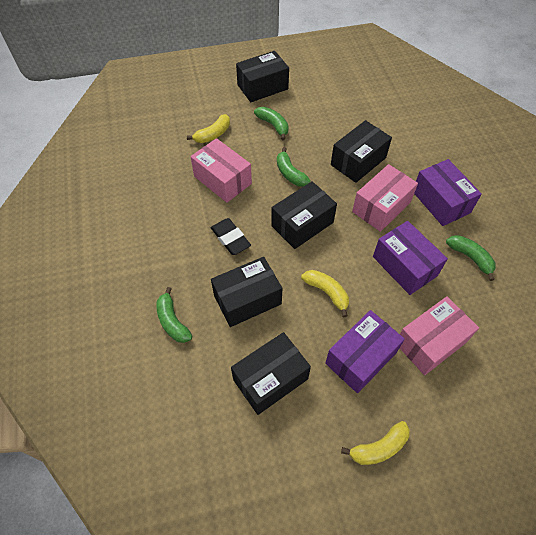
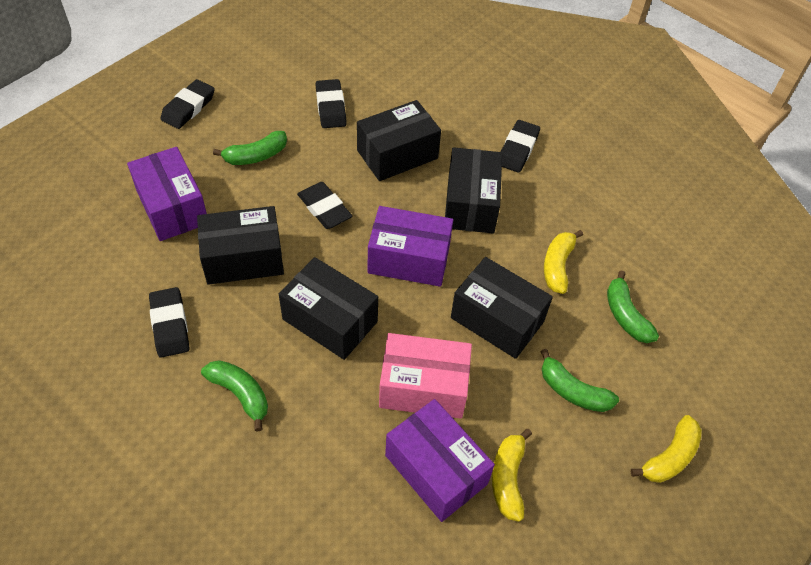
black eraser: 1 -> 5
pink box: 3 -> 1

